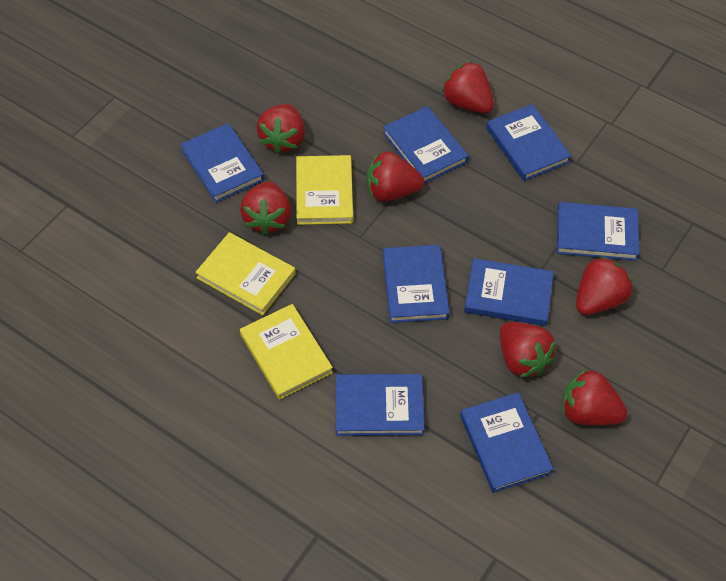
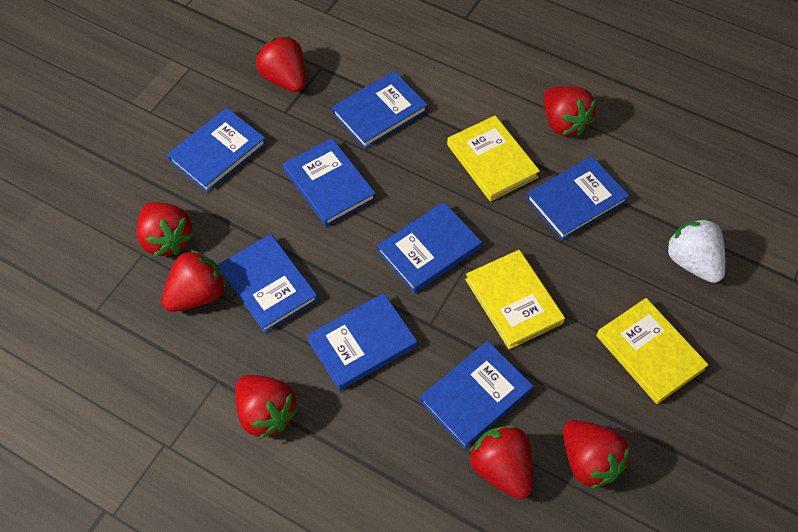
white strawberry: 0 -> 1

